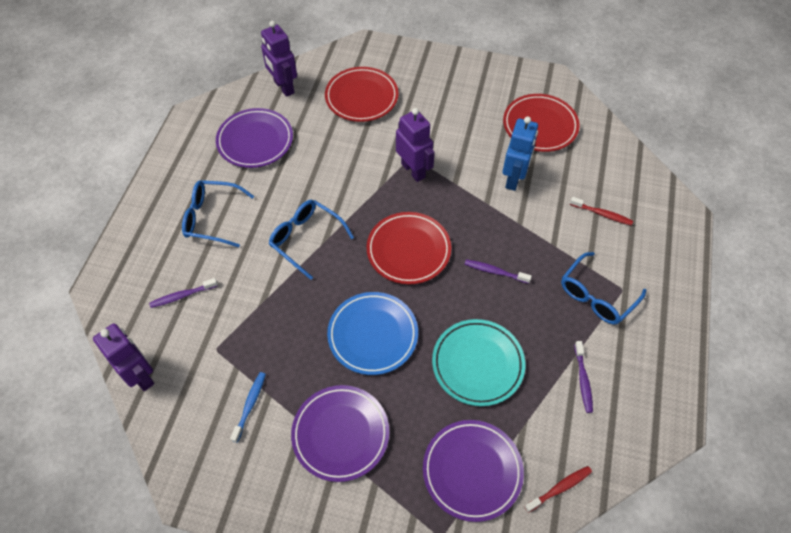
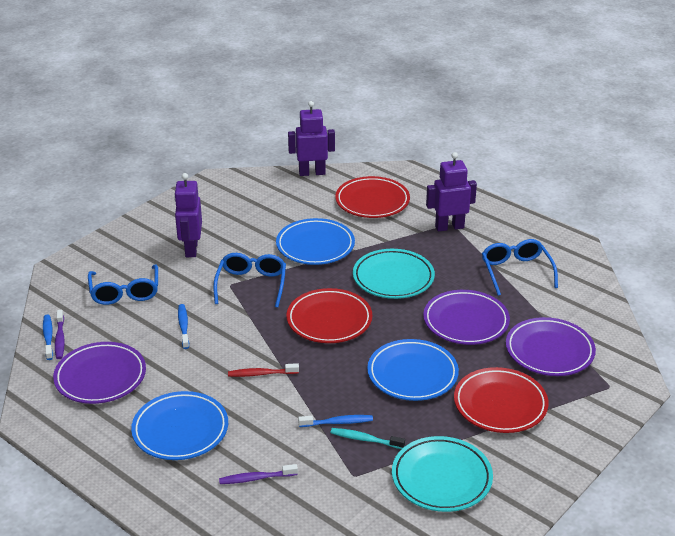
blue plate: 1 -> 3
blue robot: 1 -> 0
blue toothbrush: 1 -> 3
purple toothbrush: 3 -> 2
red toothbrush: 2 -> 1
turquoise plate: 1 -> 2
turquoise toothbrush: 0 -> 1

